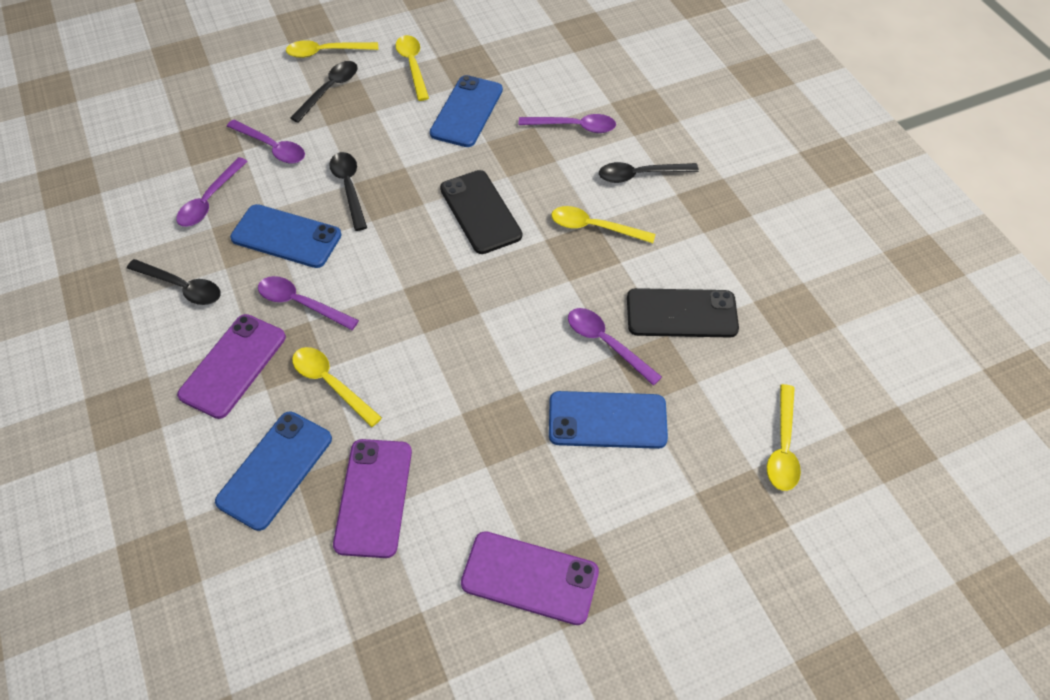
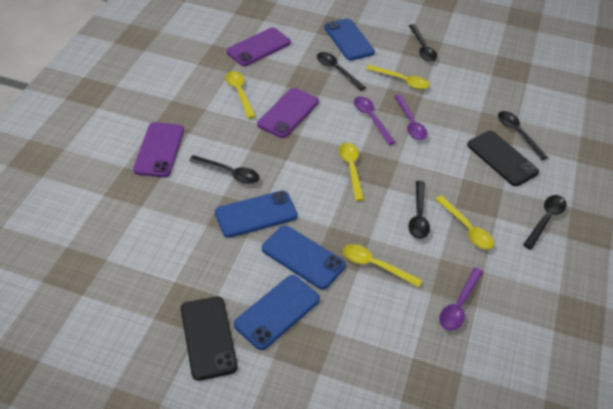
black spoon: 4 -> 6
purple spoon: 5 -> 3

